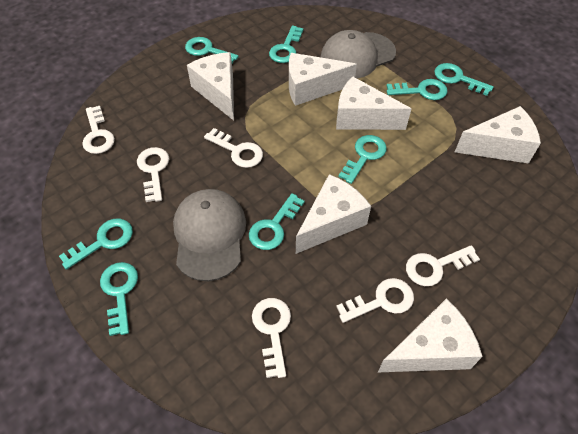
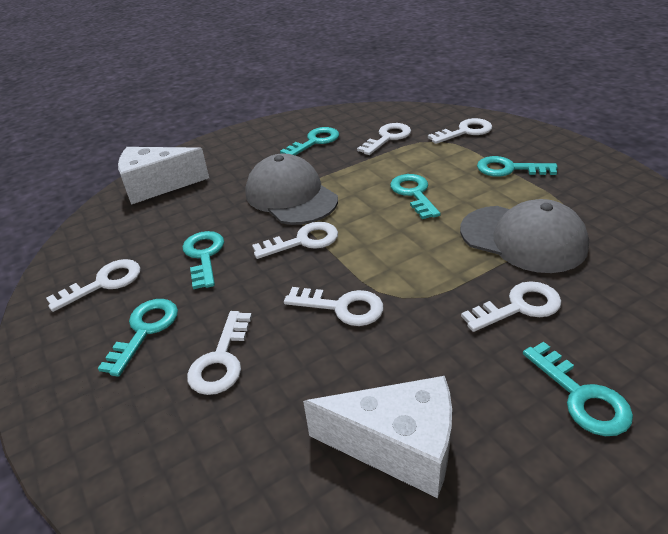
turquoise key: 8 -> 6
white cheese: 6 -> 2
white key: 6 -> 7

